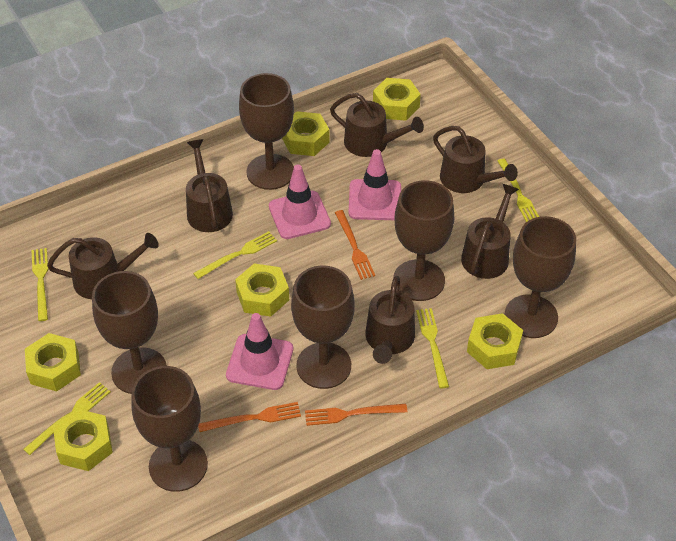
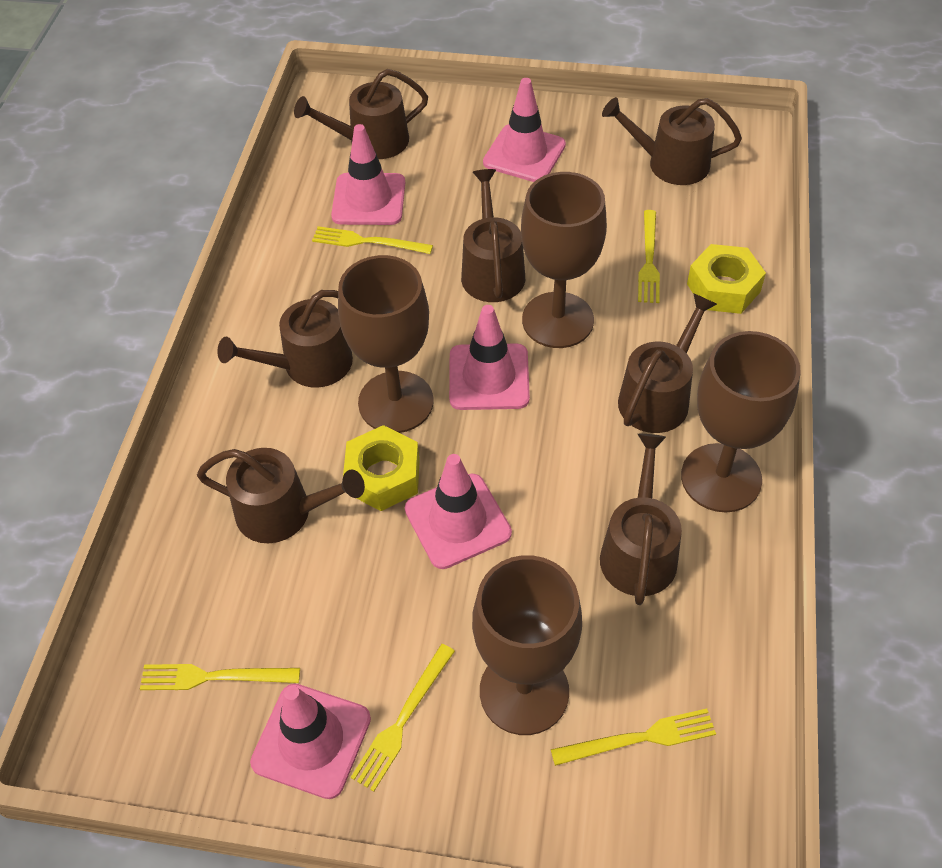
brown goblet: 6 -> 4
brown watering can: 6 -> 7
orange fork: 3 -> 0
pink traffic cone: 3 -> 5
yellow nut: 6 -> 2

